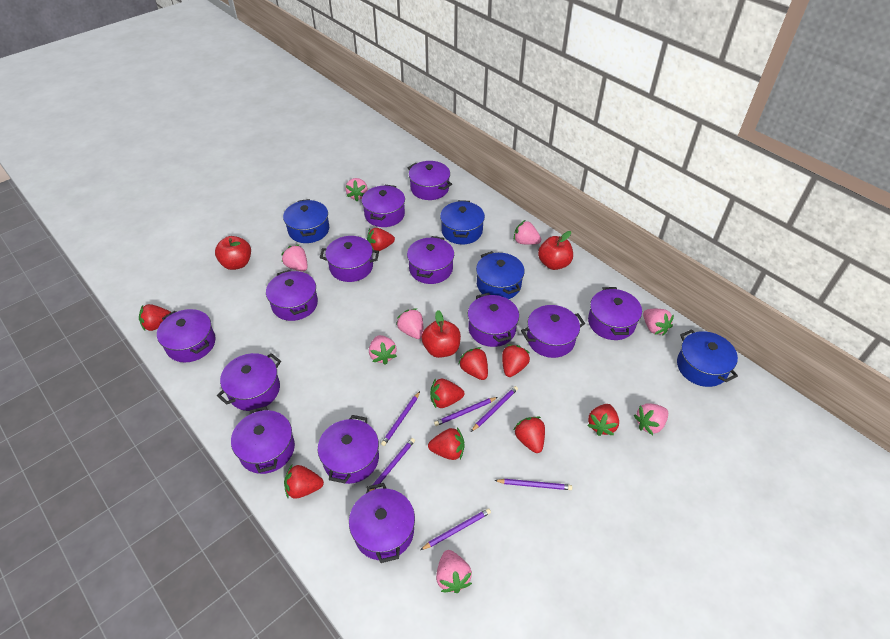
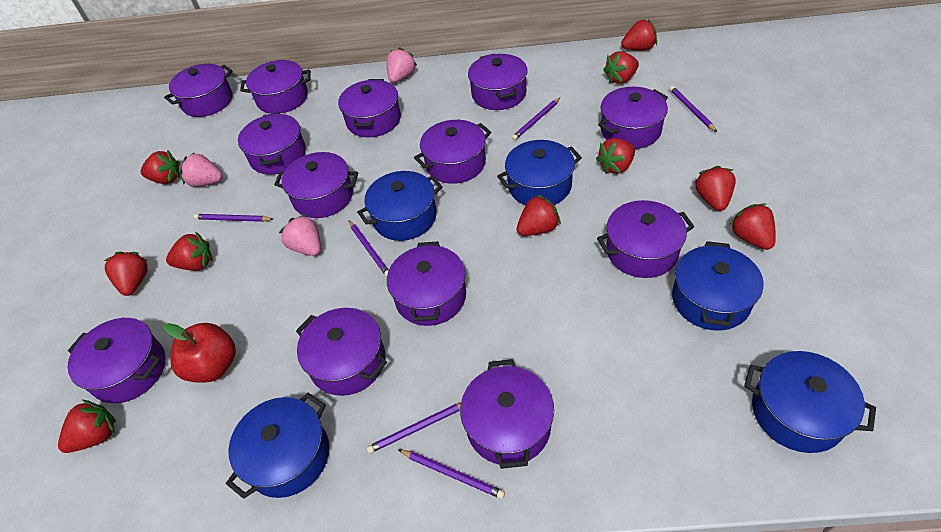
blue pot: 4 -> 5
pink strawberry: 8 -> 3
red apple: 3 -> 1
red strawberry: 9 -> 10

